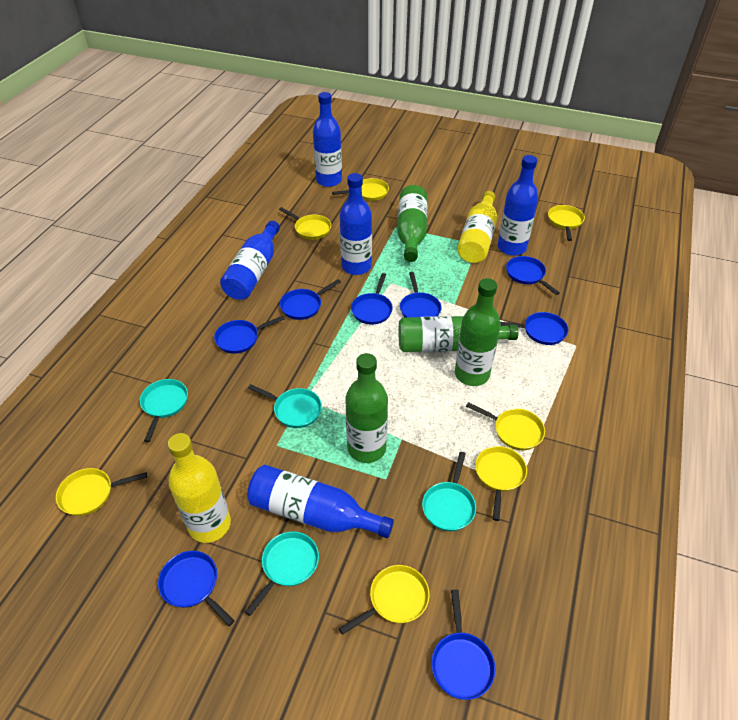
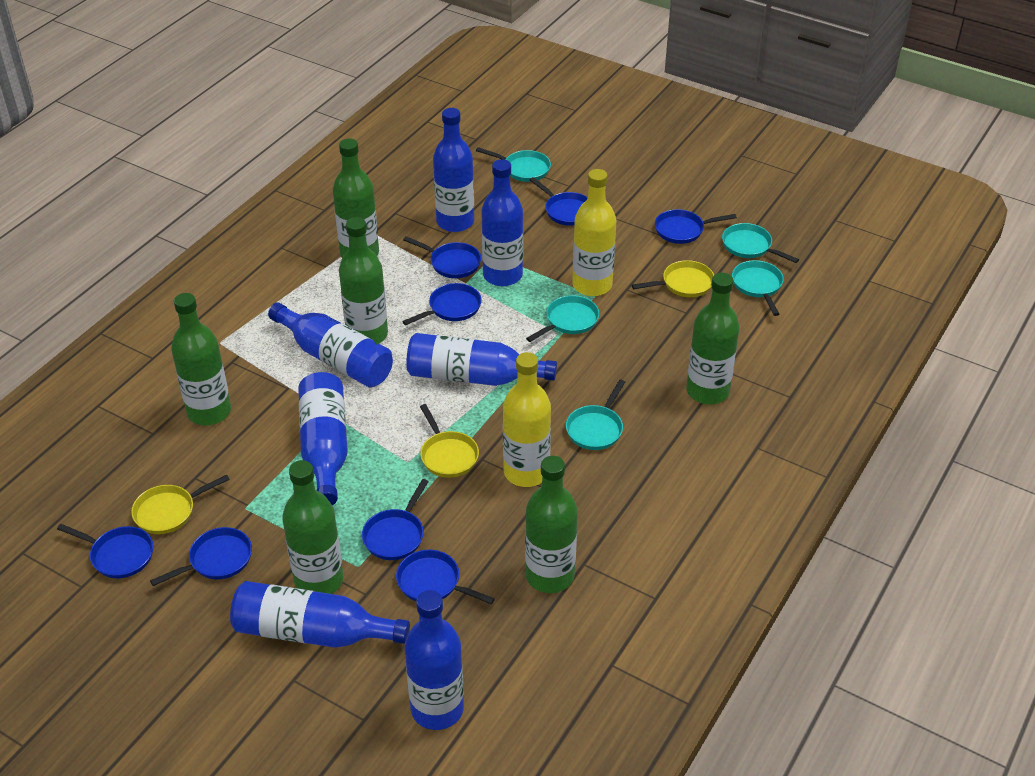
blue bottle: 5 -> 7
green bottle: 4 -> 6
turquoise pan: 4 -> 5
yellow pan: 7 -> 3

